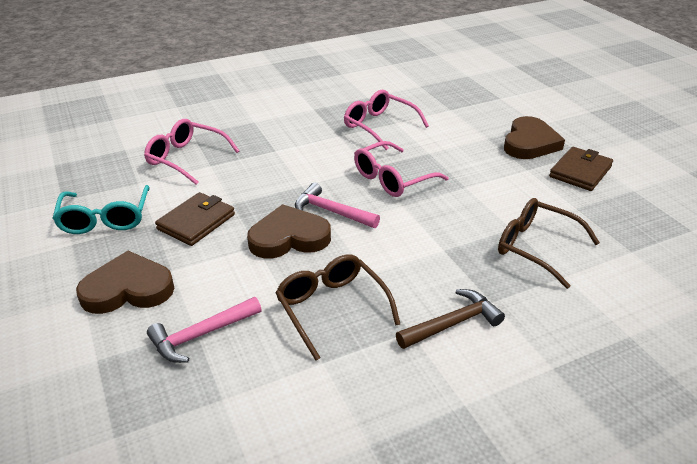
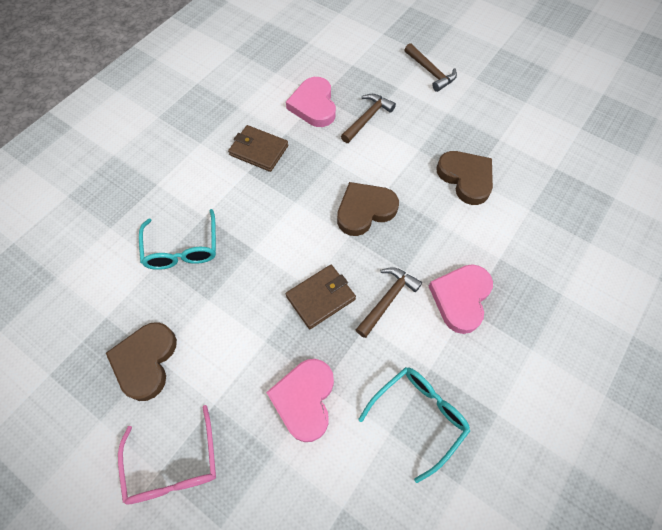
brown glasses: 2 -> 0
brown hammer: 1 -> 3
pink glasses: 3 -> 1
pink hammer: 2 -> 0
pink heart: 0 -> 3
turquoise glasses: 1 -> 2

